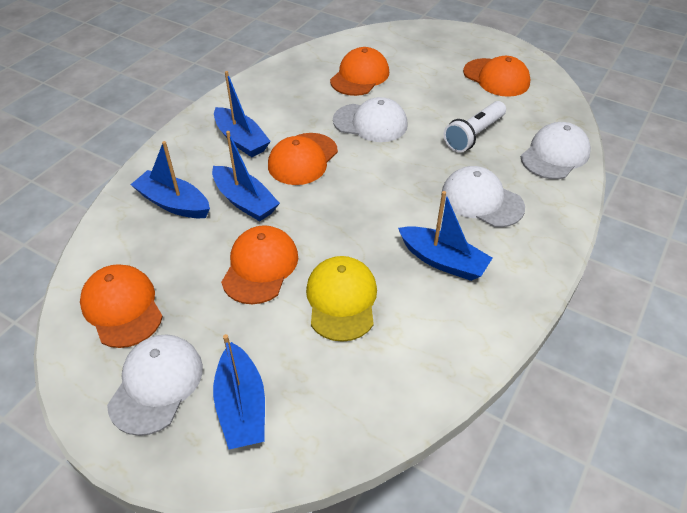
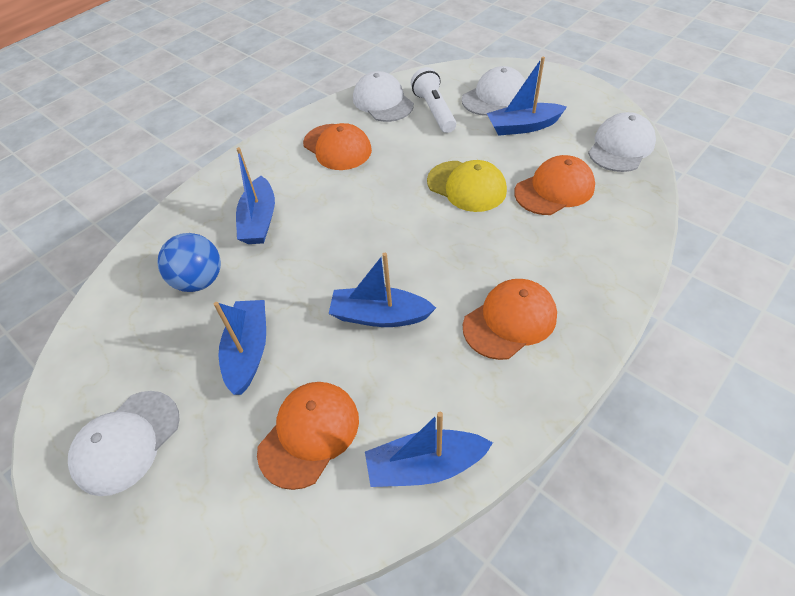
blue ball: 0 -> 1
orange cap: 5 -> 4

